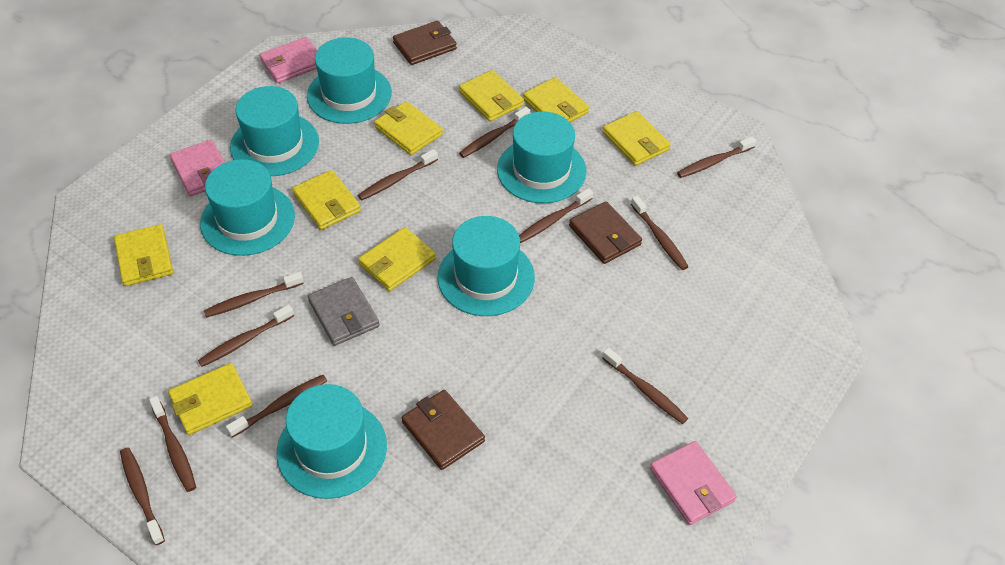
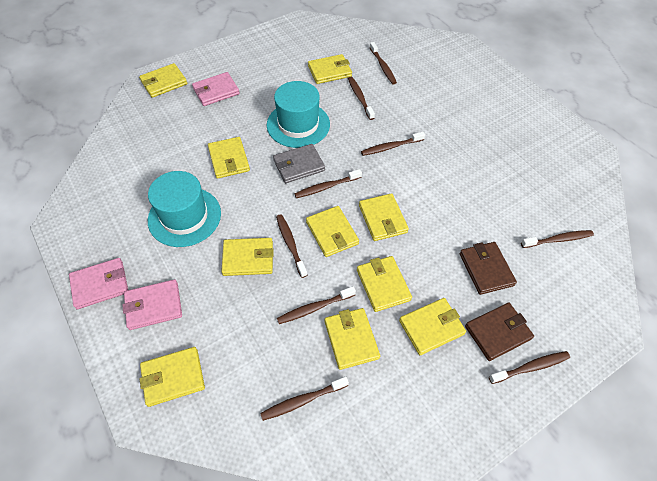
brown toothbrush: 11 -> 9
brown wallet: 3 -> 2
turquoise hat: 6 -> 2
yellow wallet: 8 -> 10

